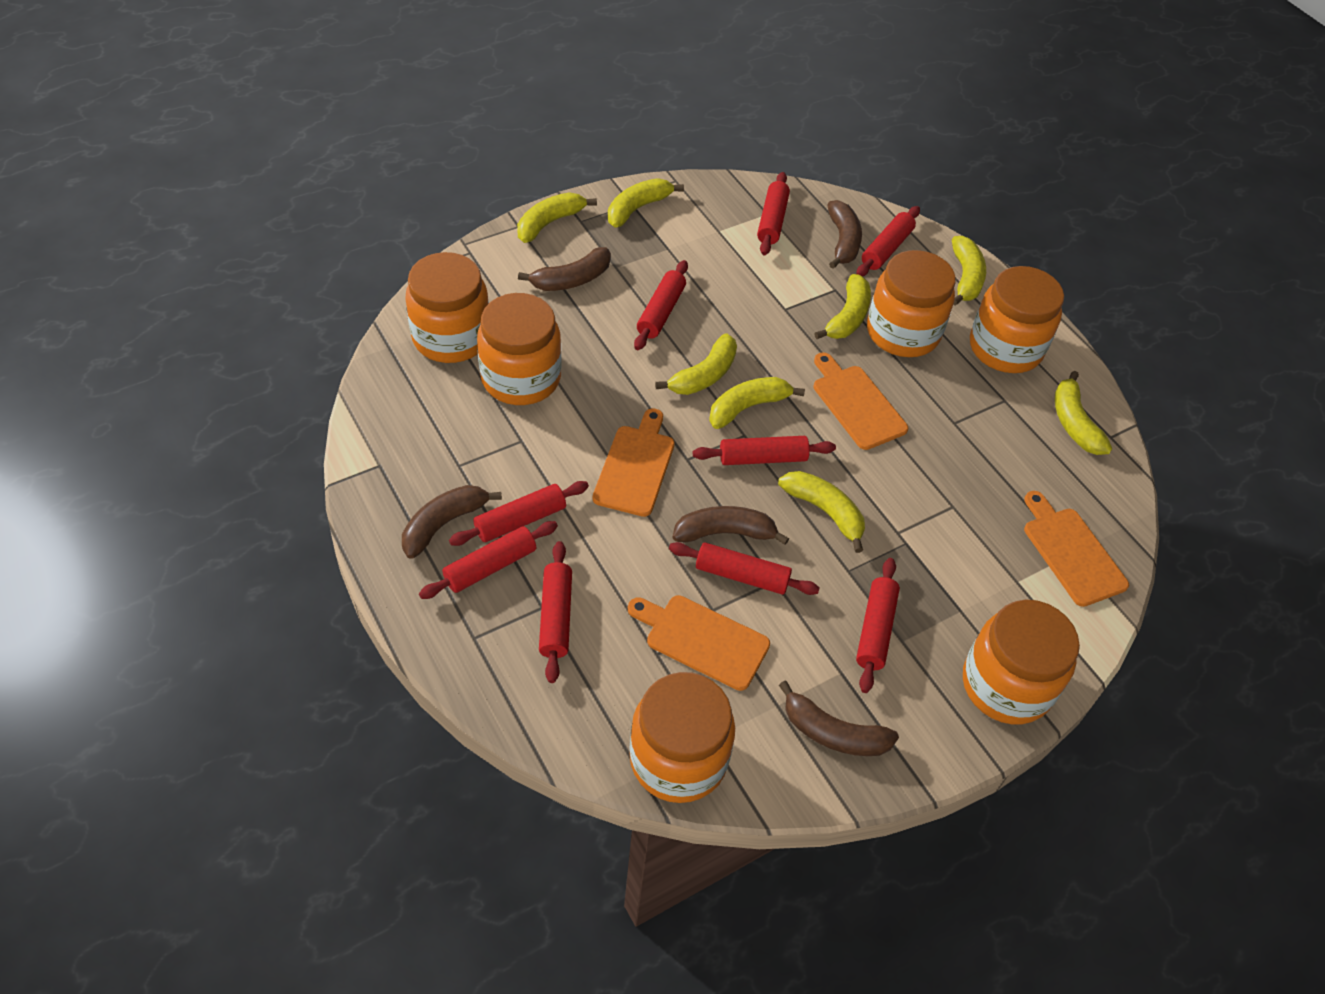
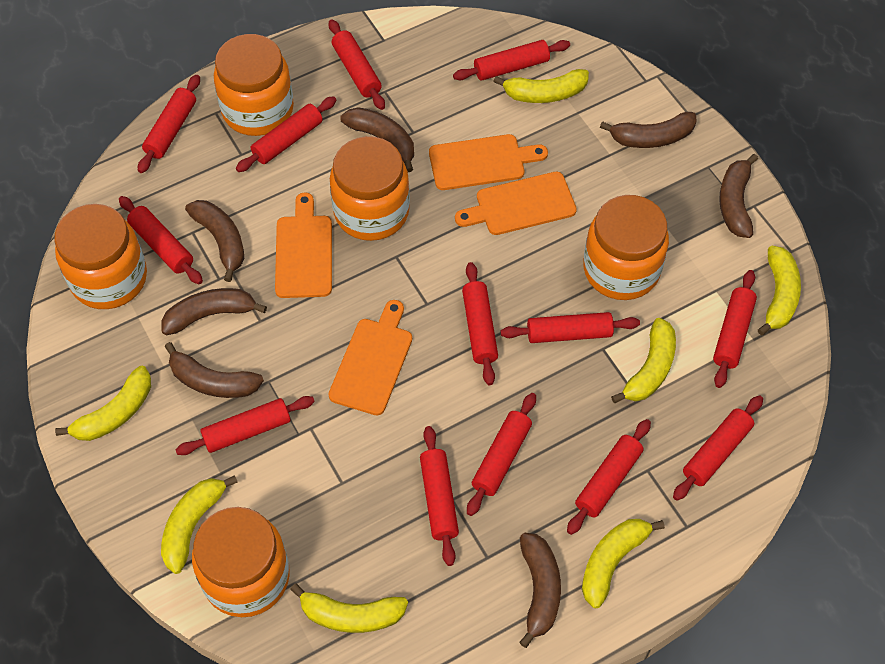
brown banana: 5 -> 7
orange jar: 6 -> 5
red rolling pin: 9 -> 13
yellow banana: 8 -> 7

